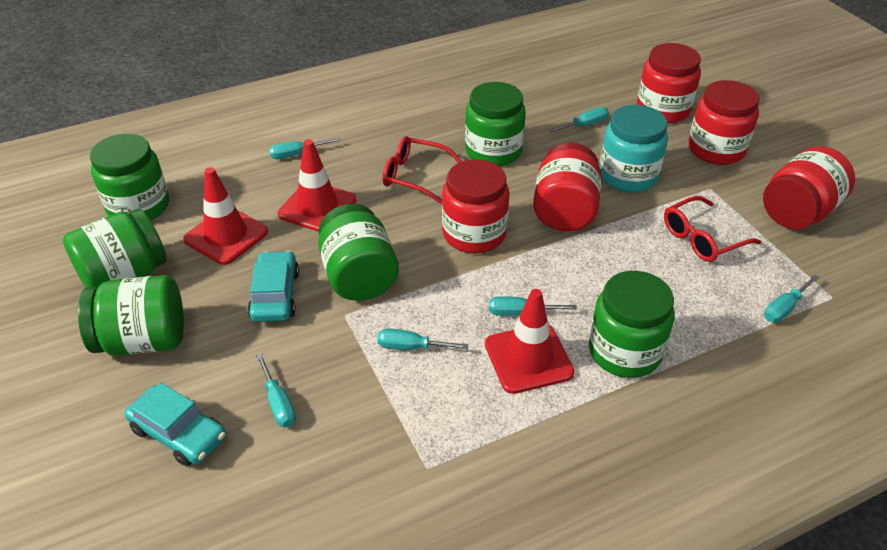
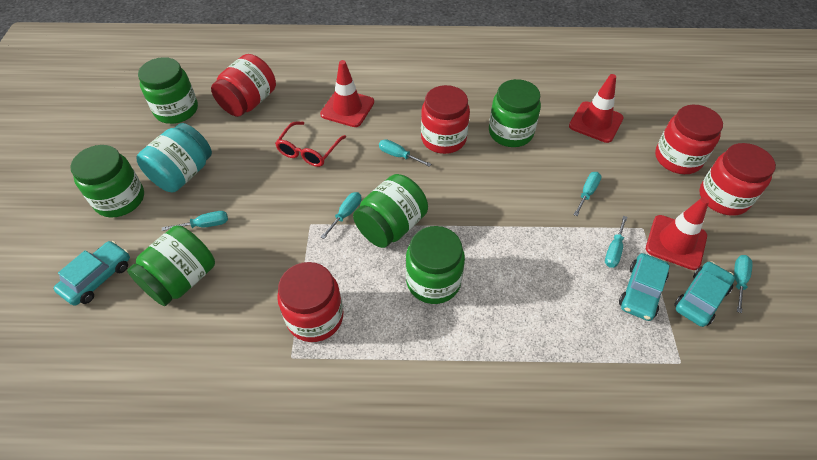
red glasses: 2 -> 1
turquoise car: 2 -> 3

